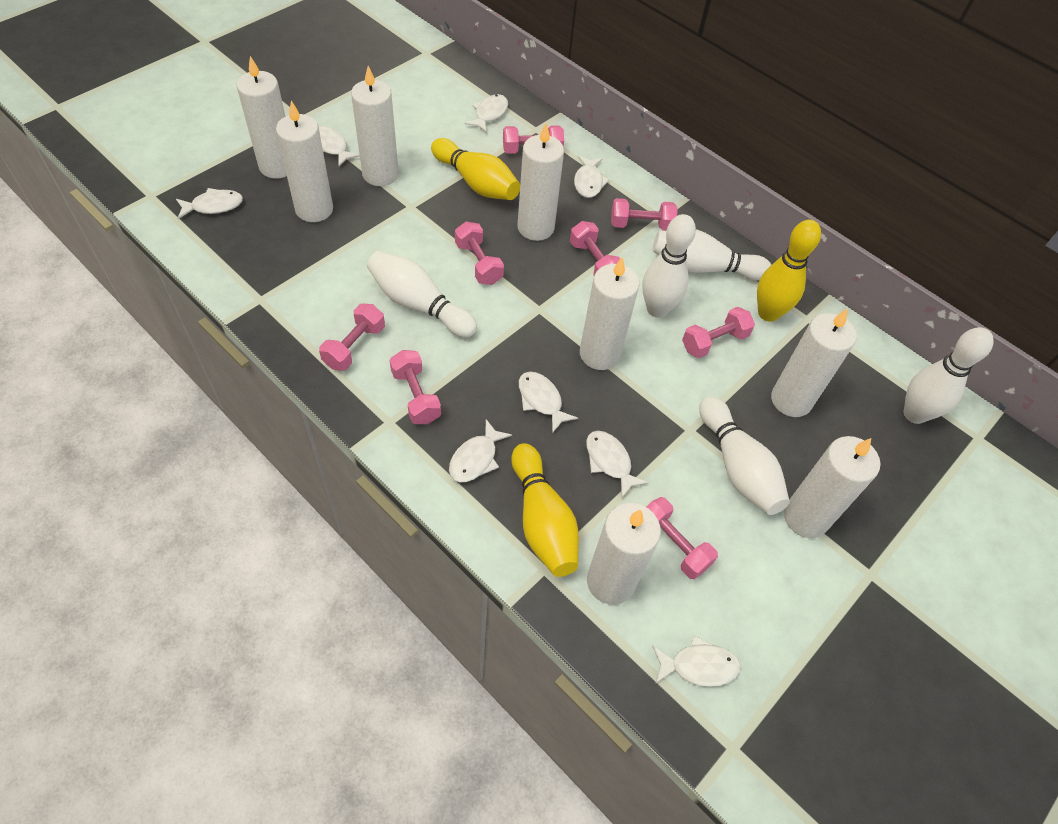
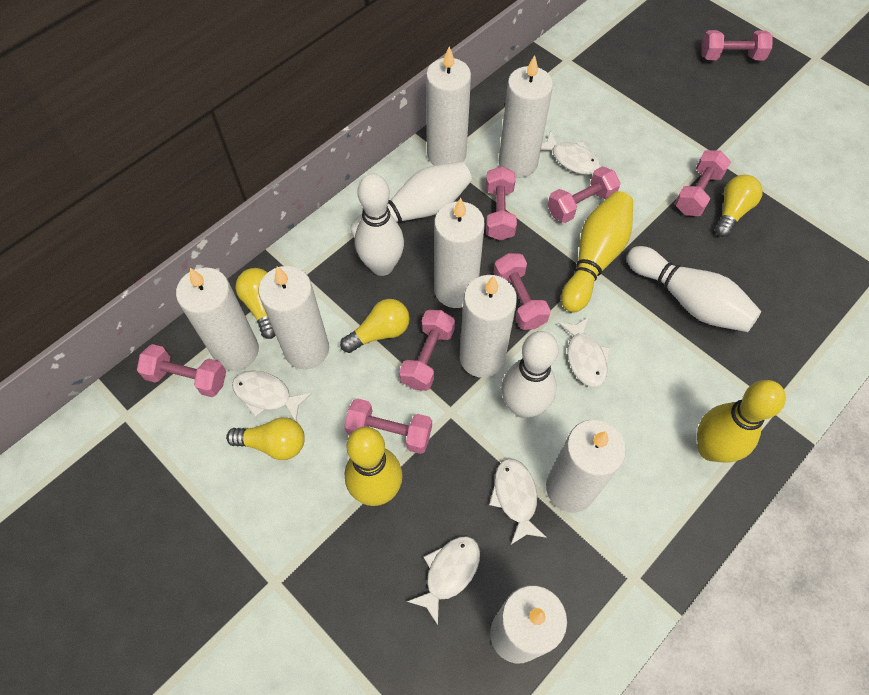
white bowling pin: 5 -> 4
white fish: 8 -> 5
yellow light bulb: 0 -> 4

